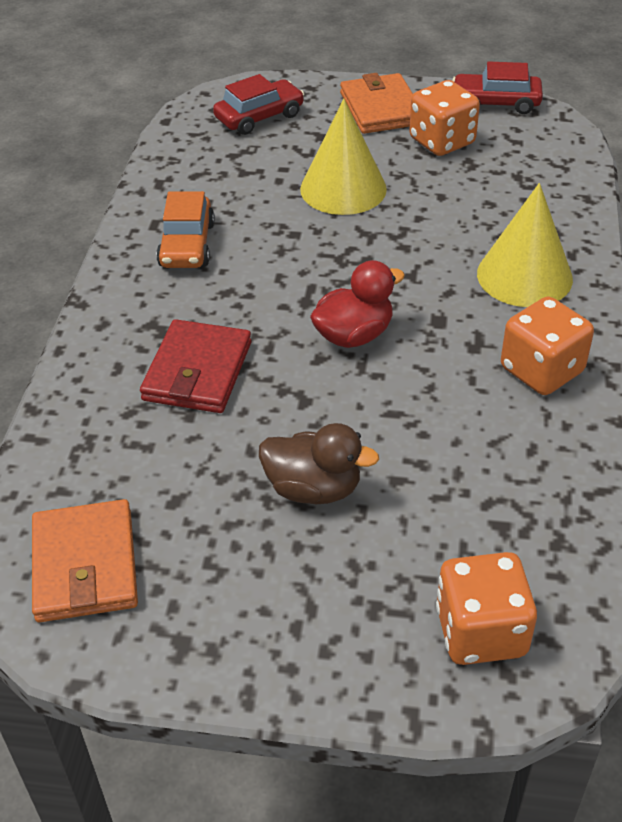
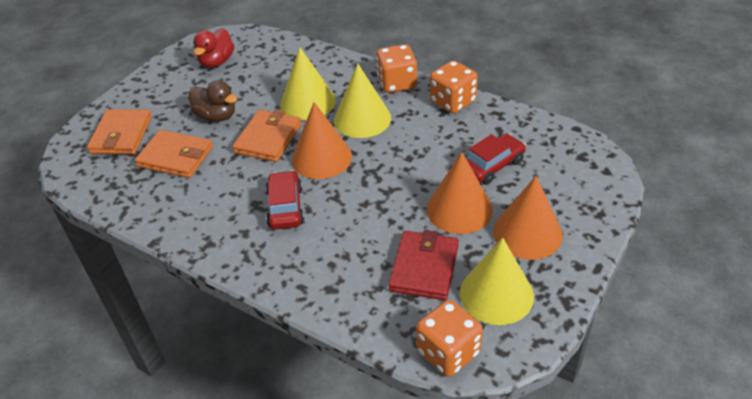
orange car: 1 -> 0
orange cone: 0 -> 3
orange wallet: 2 -> 3
yellow cone: 2 -> 3

